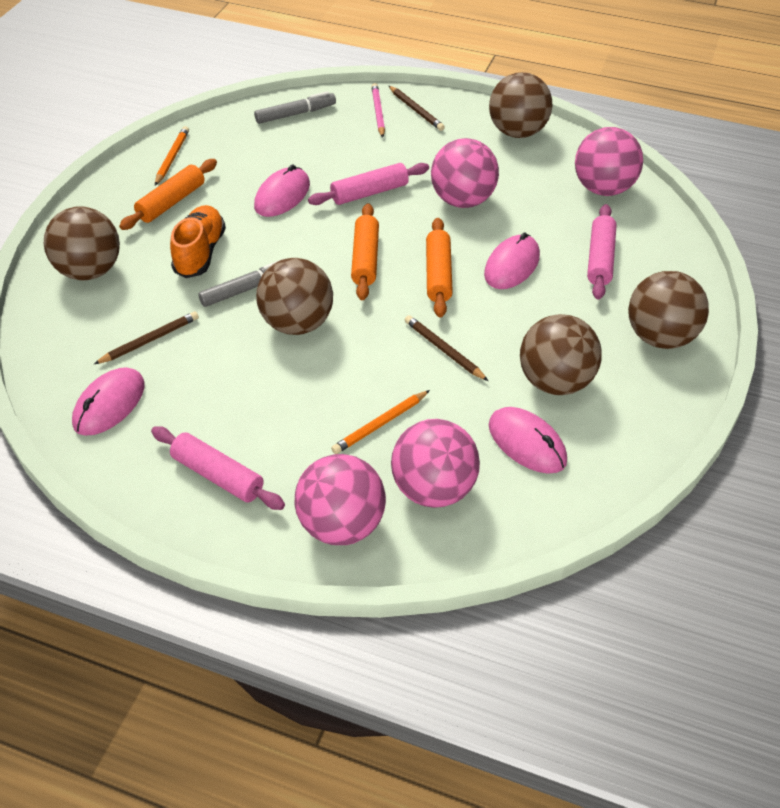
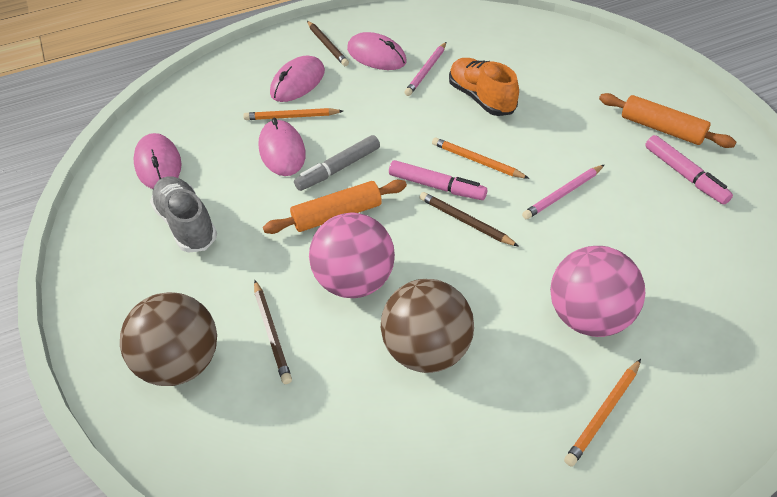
brown ball: 5 -> 2
grey marker: 2 -> 1
grey shoe: 0 -> 1
orange pencil: 2 -> 3
orange rolling pin: 3 -> 2
pink ball: 4 -> 2
pink marker: 0 -> 2
pink pencil: 1 -> 2
pink rolling pin: 3 -> 0

